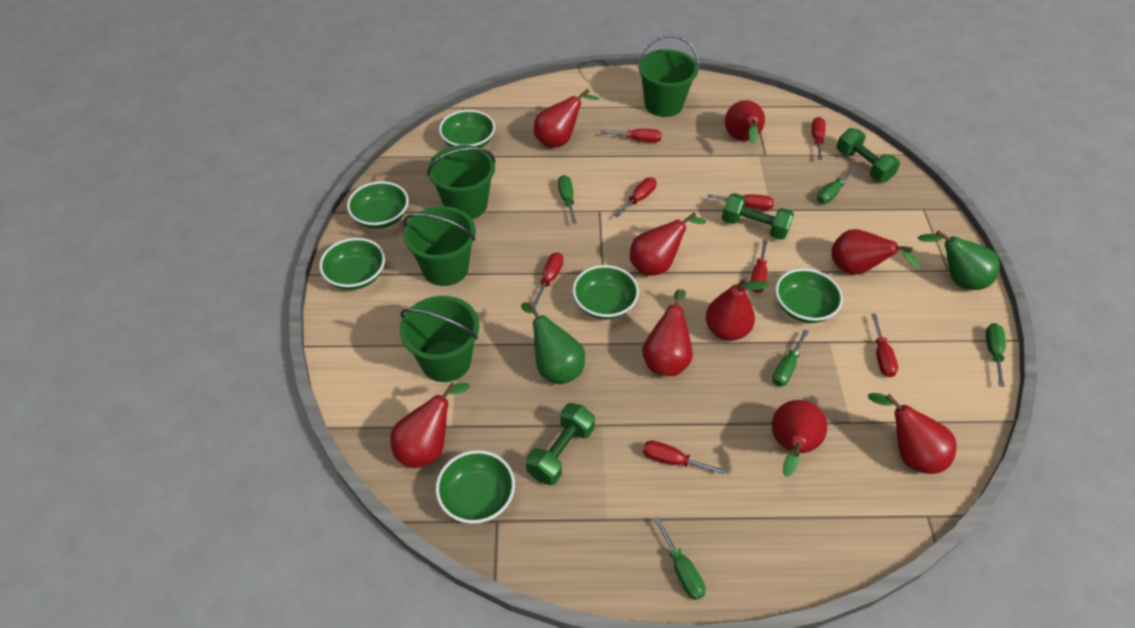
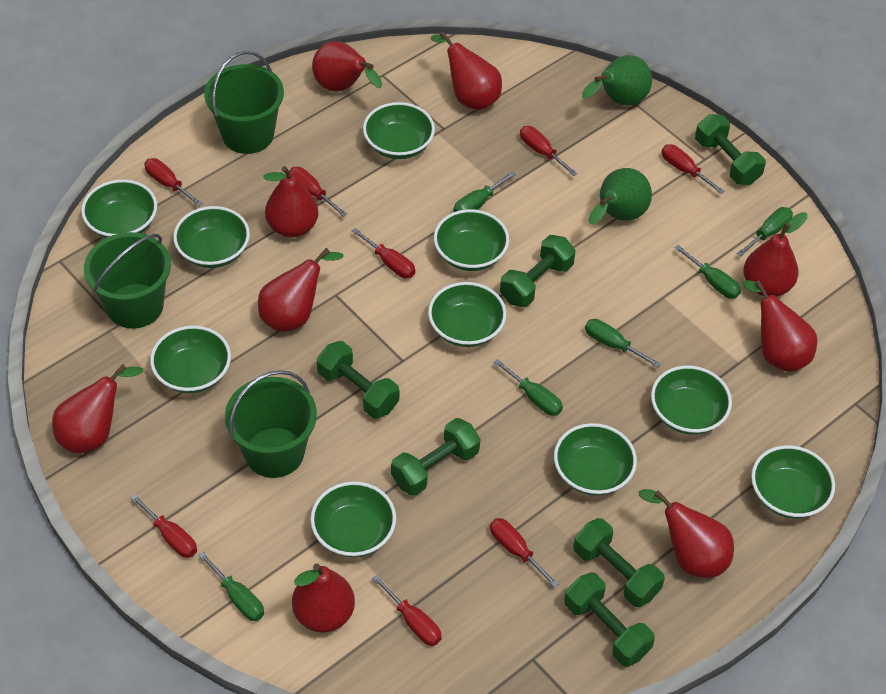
green bowl: 6 -> 10
green bucket: 4 -> 3
green dumbbell: 3 -> 6
green screwdriver: 5 -> 6

